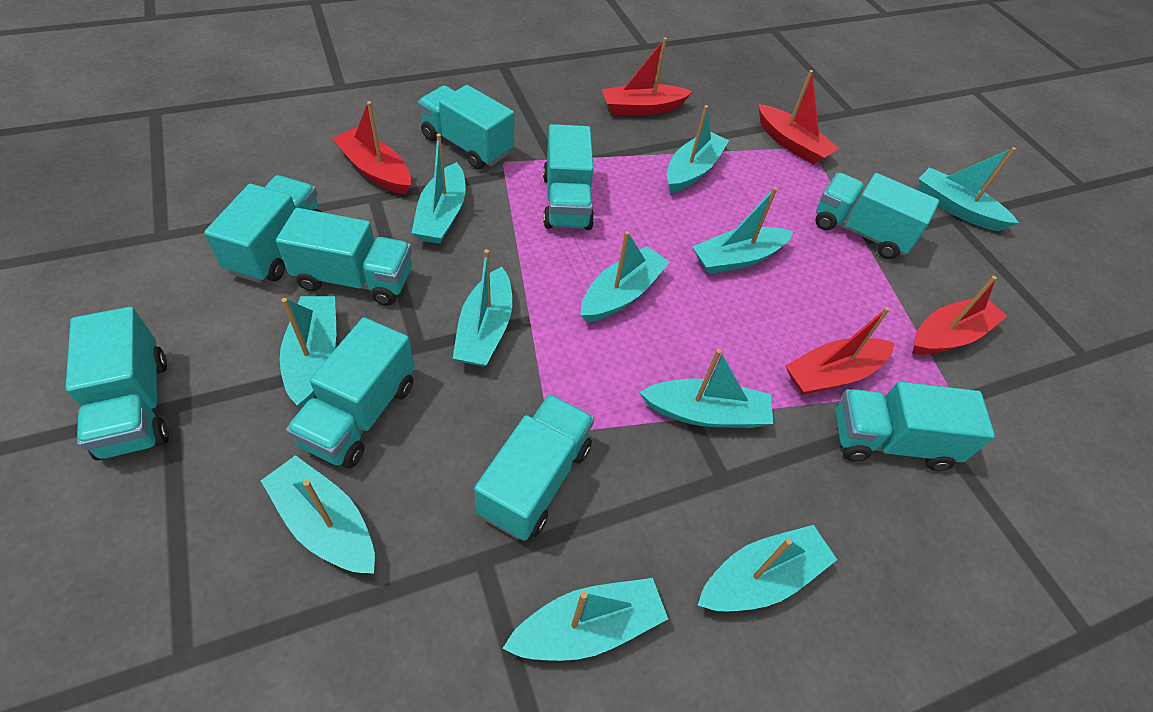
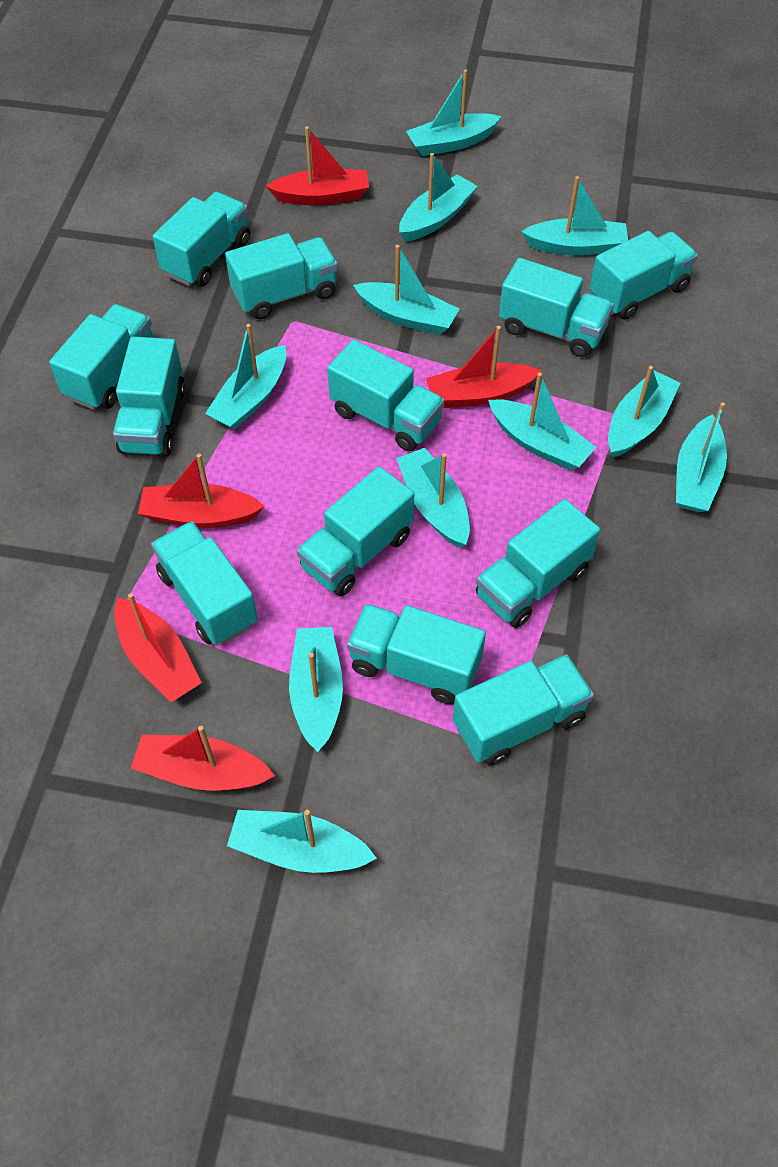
turquoise truck: 9 -> 12

